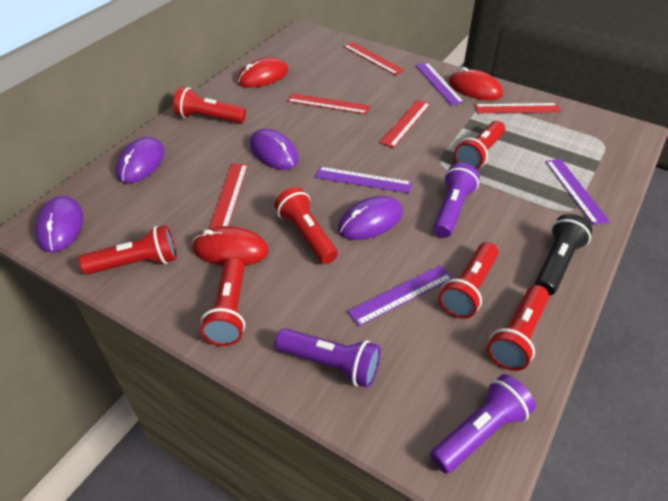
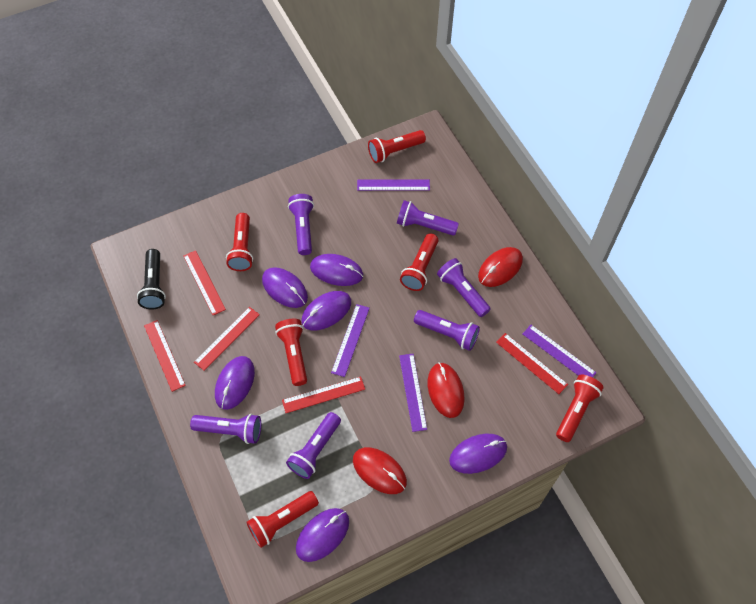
purple flashlight: 3 -> 6
purple mouse: 4 -> 6
red flashlight: 7 -> 6

